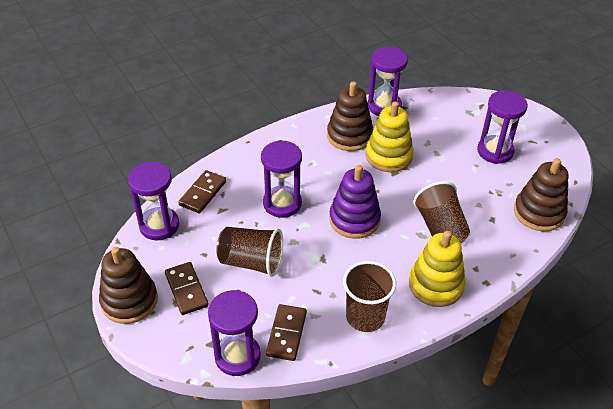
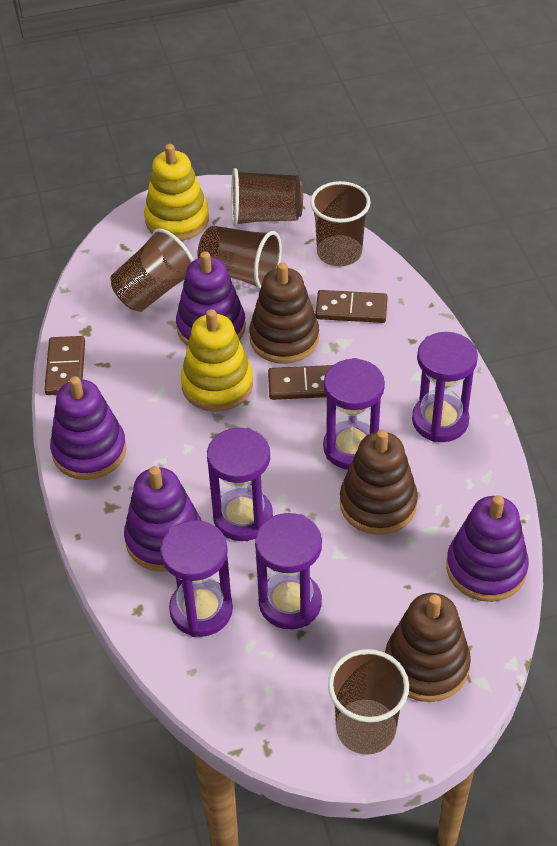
brown cup: 3 -> 5
purple stacking toy: 1 -> 4

